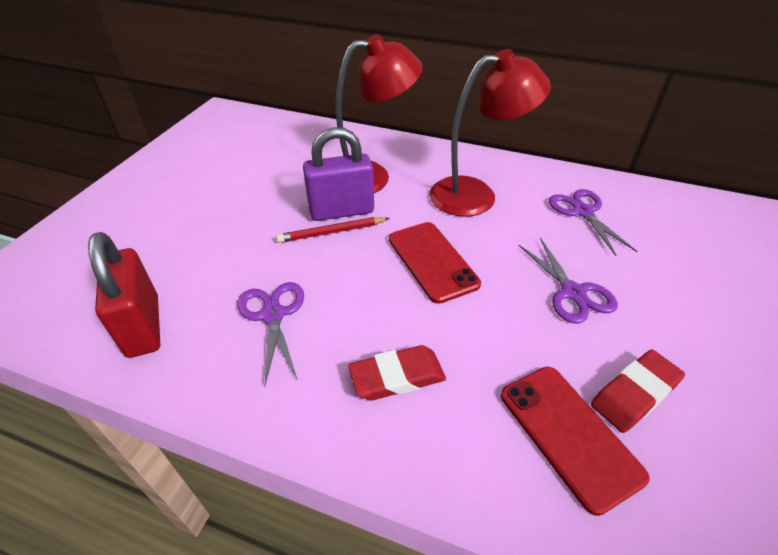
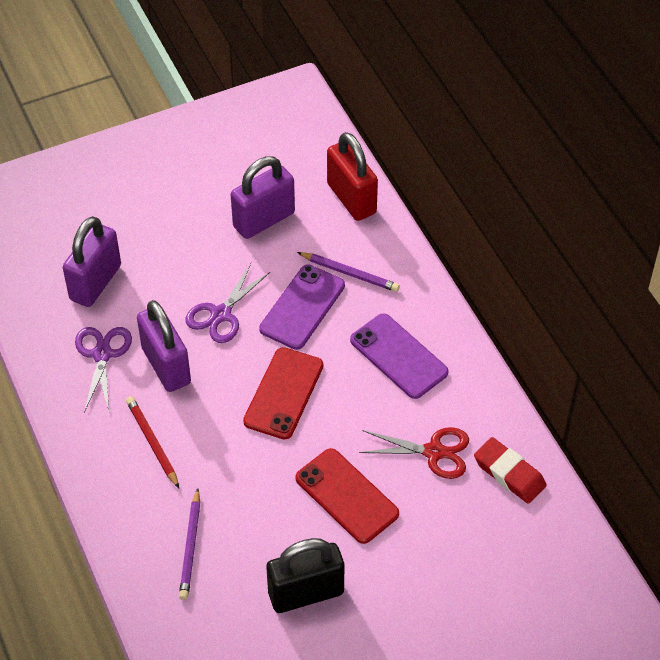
black padlock: 0 -> 1
purple padlock: 1 -> 3
purple pencil: 0 -> 2
purple phone: 0 -> 2
purple scissors: 3 -> 2
red eraser: 2 -> 1
red lamp: 2 -> 0
red scissors: 0 -> 1

